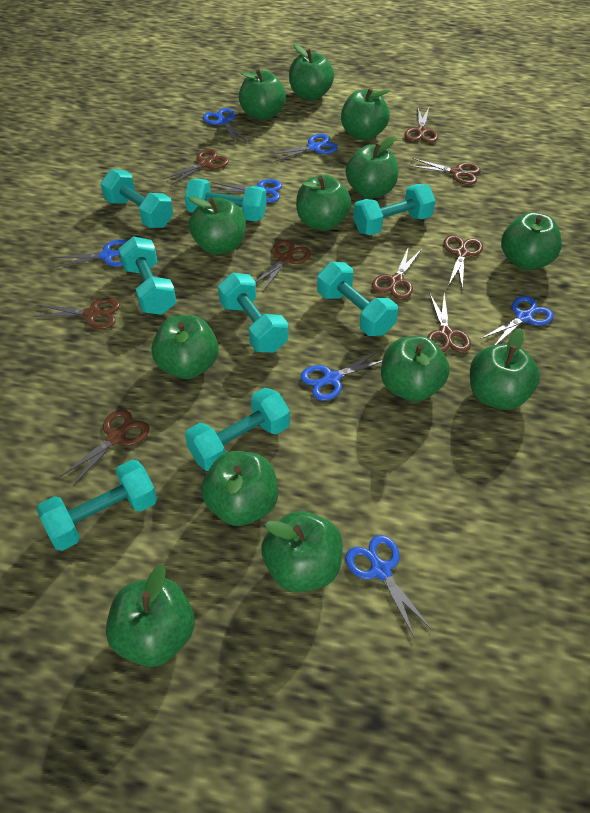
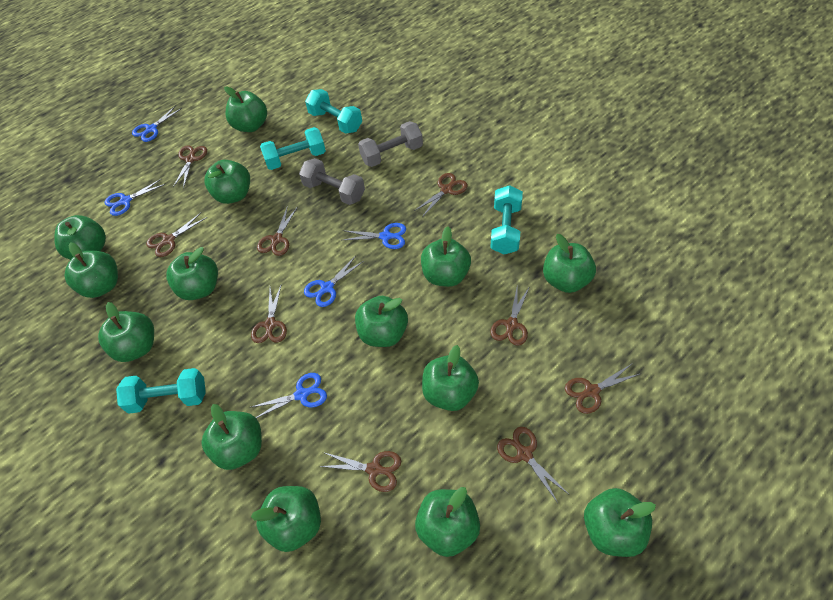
blue scissors: 7 -> 5
green apple: 13 -> 14
grey dumbbell: 0 -> 2
turquoise dumbbell: 8 -> 4

